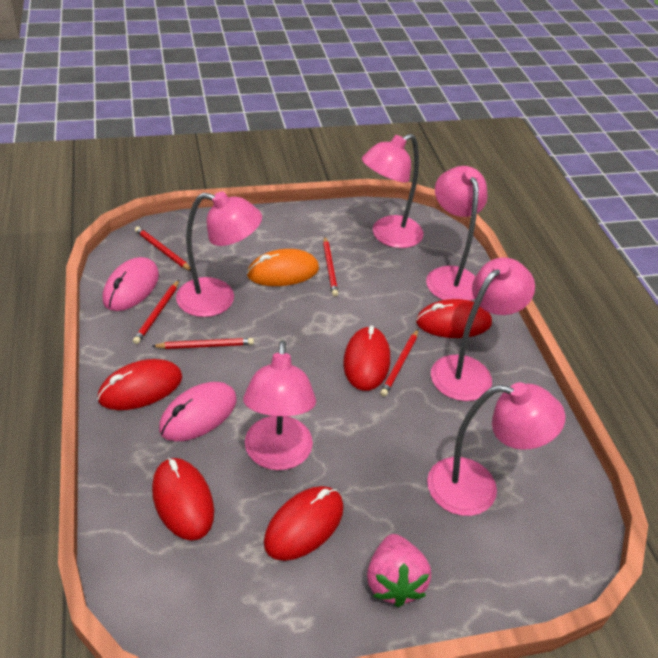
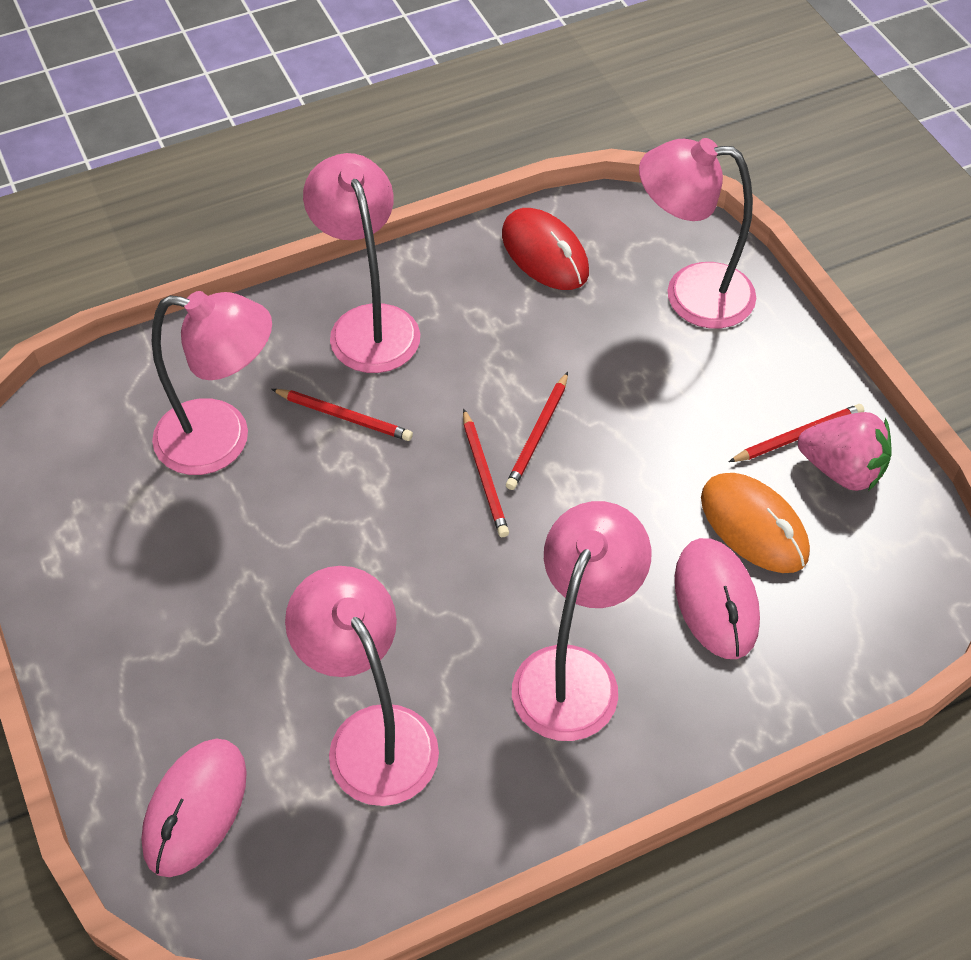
pink lamp: 6 -> 5
red mouse: 5 -> 1
red pencil: 5 -> 4

